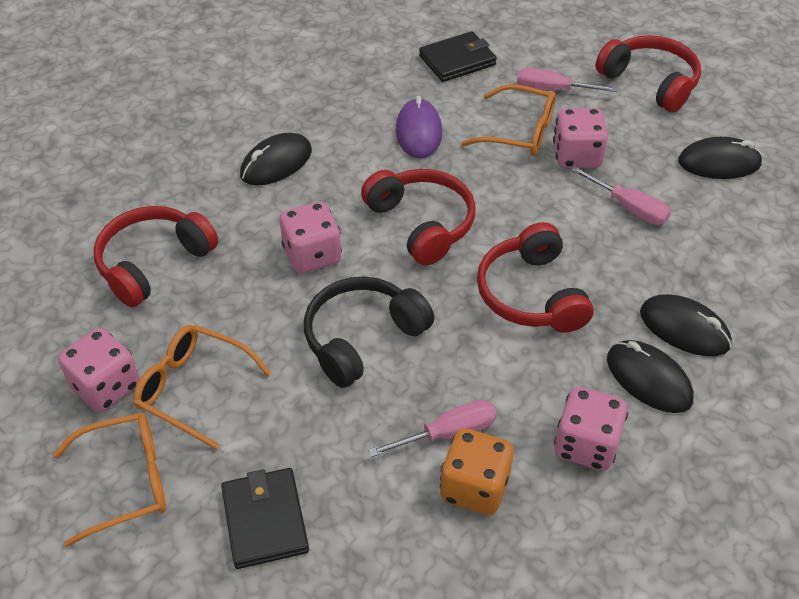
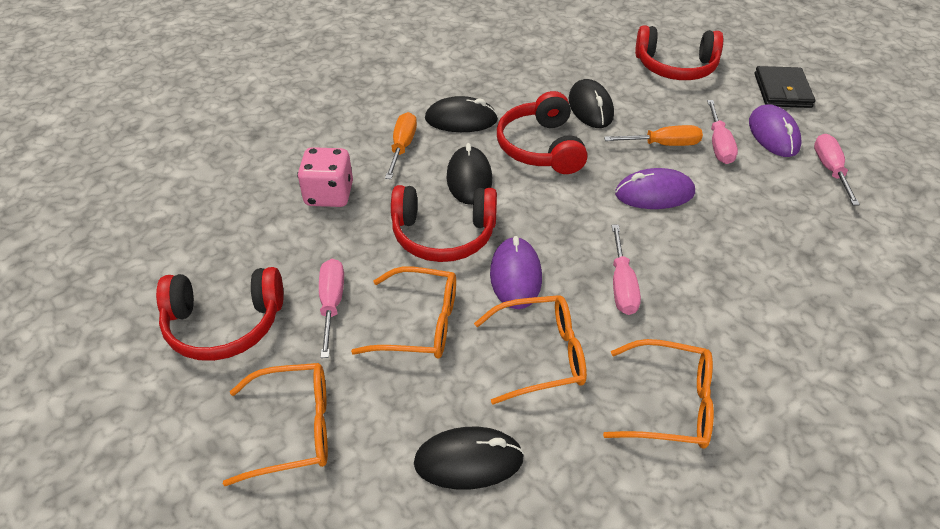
black headphones: 1 -> 0
black wallet: 2 -> 1
orange dice: 1 -> 0
orange glasses: 3 -> 4
orange screwdriver: 0 -> 2
pink dice: 4 -> 1
pink screwdriver: 3 -> 4
purple mouse: 1 -> 3

